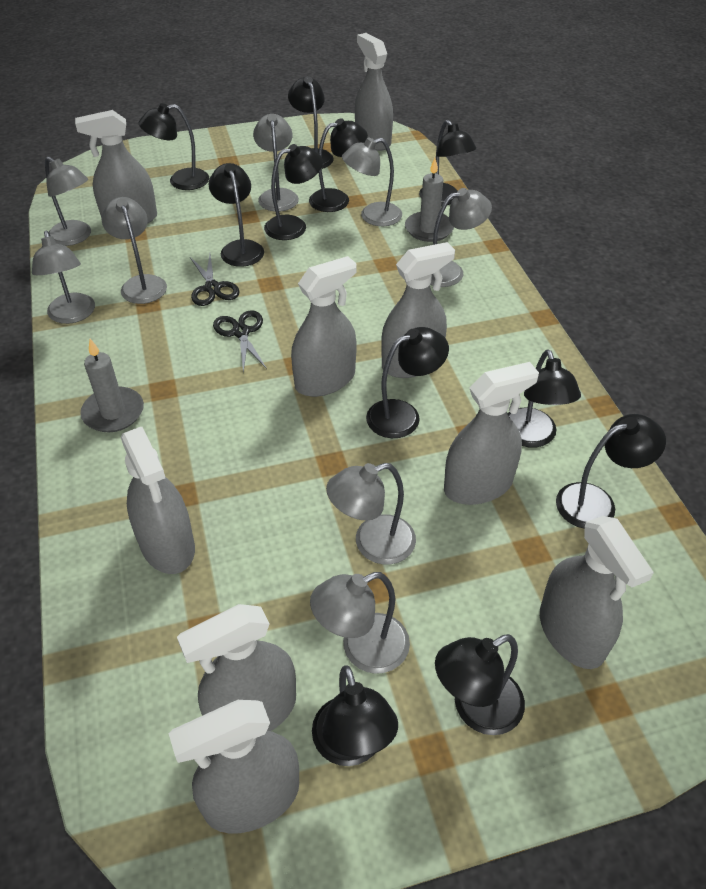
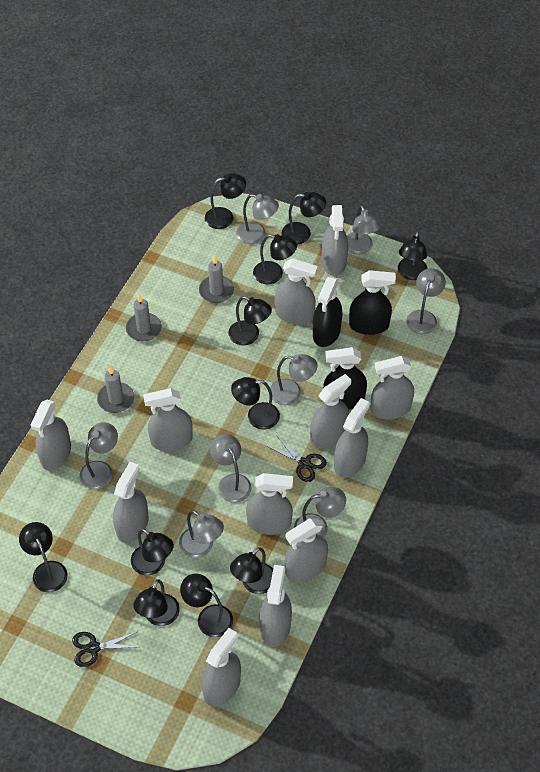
black spray bottle: 0 -> 3
grey candle: 2 -> 3
grey spray bottle: 9 -> 12

